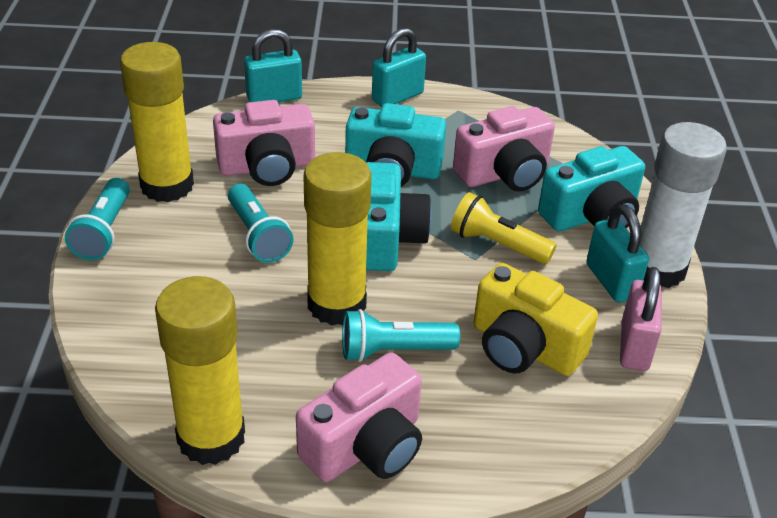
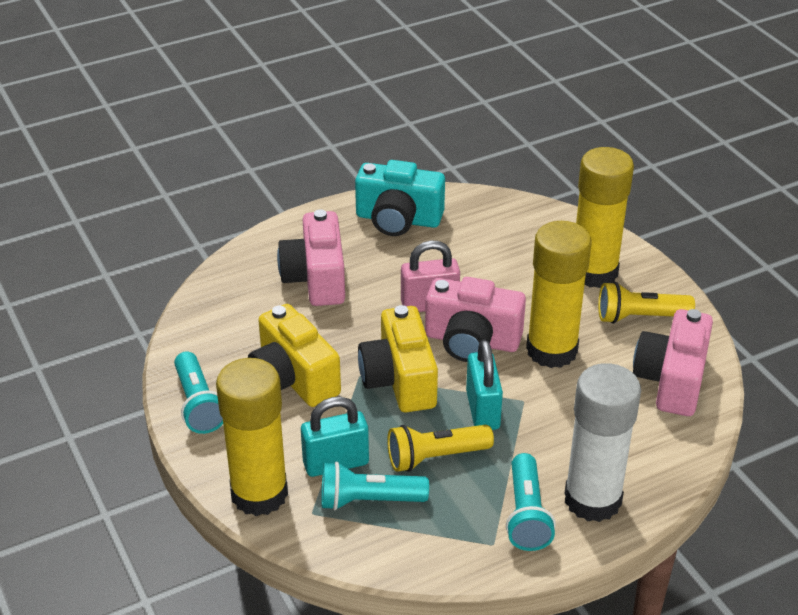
turquoise camera: 3 -> 1
turquoise padlock: 3 -> 2
yellow camera: 1 -> 2
yellow flashlight: 1 -> 2

